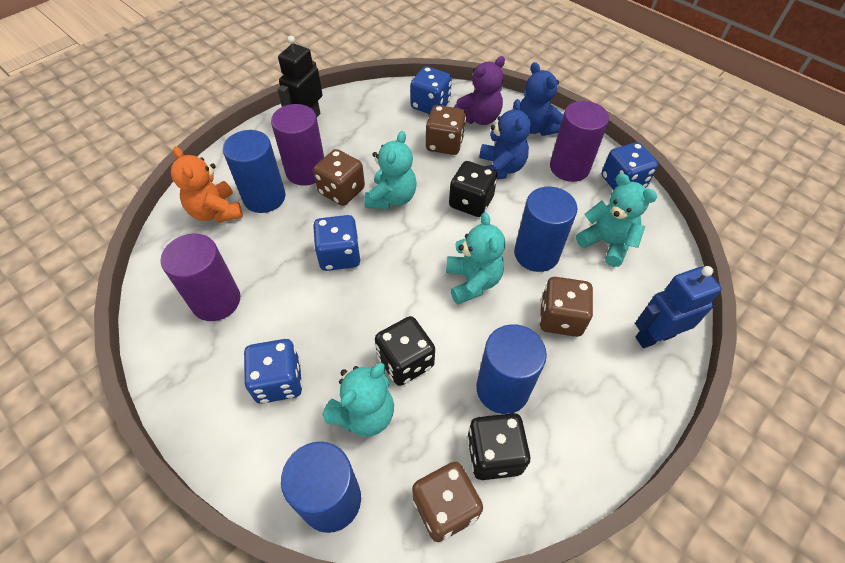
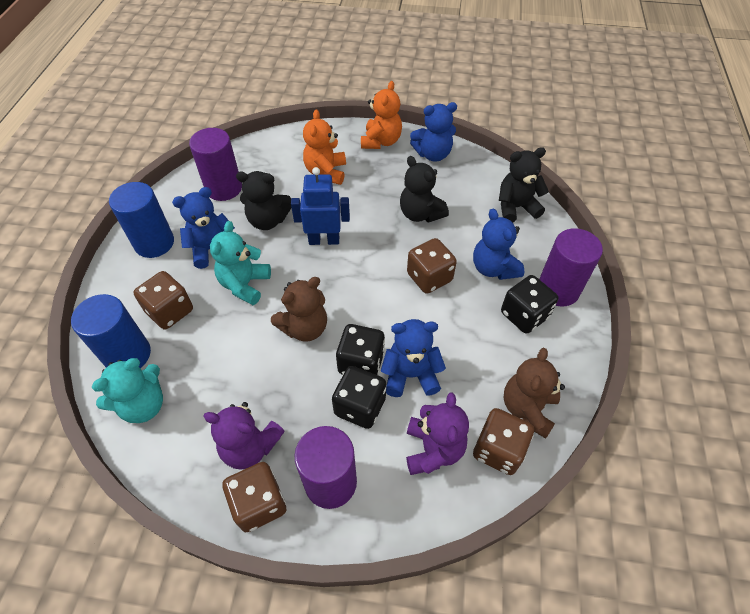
black robot: 1 -> 0
black teddy bear: 0 -> 3
blue cylinder: 4 -> 2
blue dice: 4 -> 0
blue teddy bear: 2 -> 4
brown teddy bear: 0 -> 2
orange teddy bear: 1 -> 2
purple teddy bear: 1 -> 2
turquoise teddy bear: 4 -> 2

